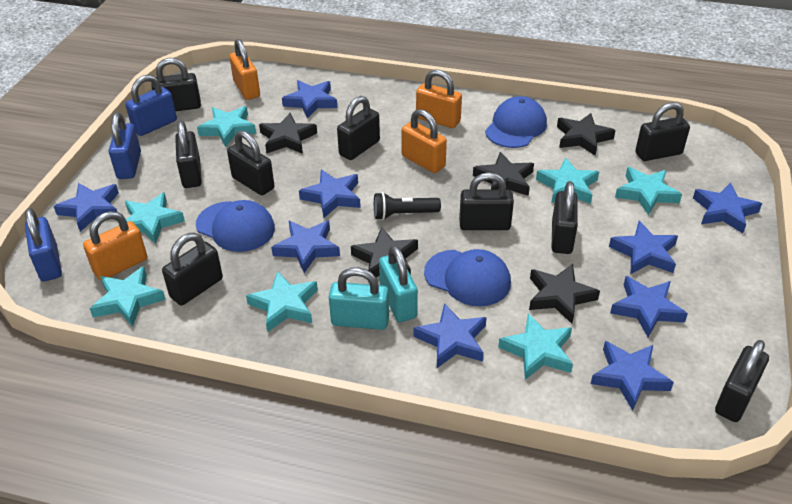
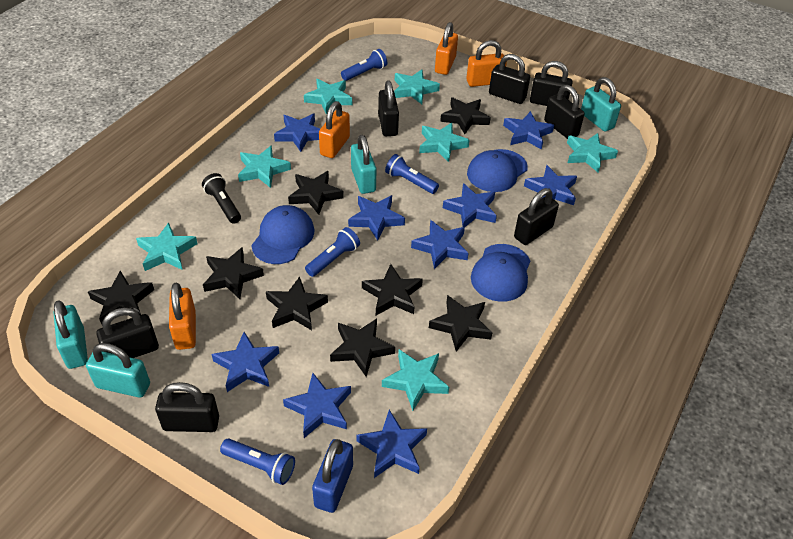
black padlock: 9 -> 7
black star: 5 -> 8
blue flashlight: 0 -> 4
blue padlock: 3 -> 1
turquoise padlock: 2 -> 4

